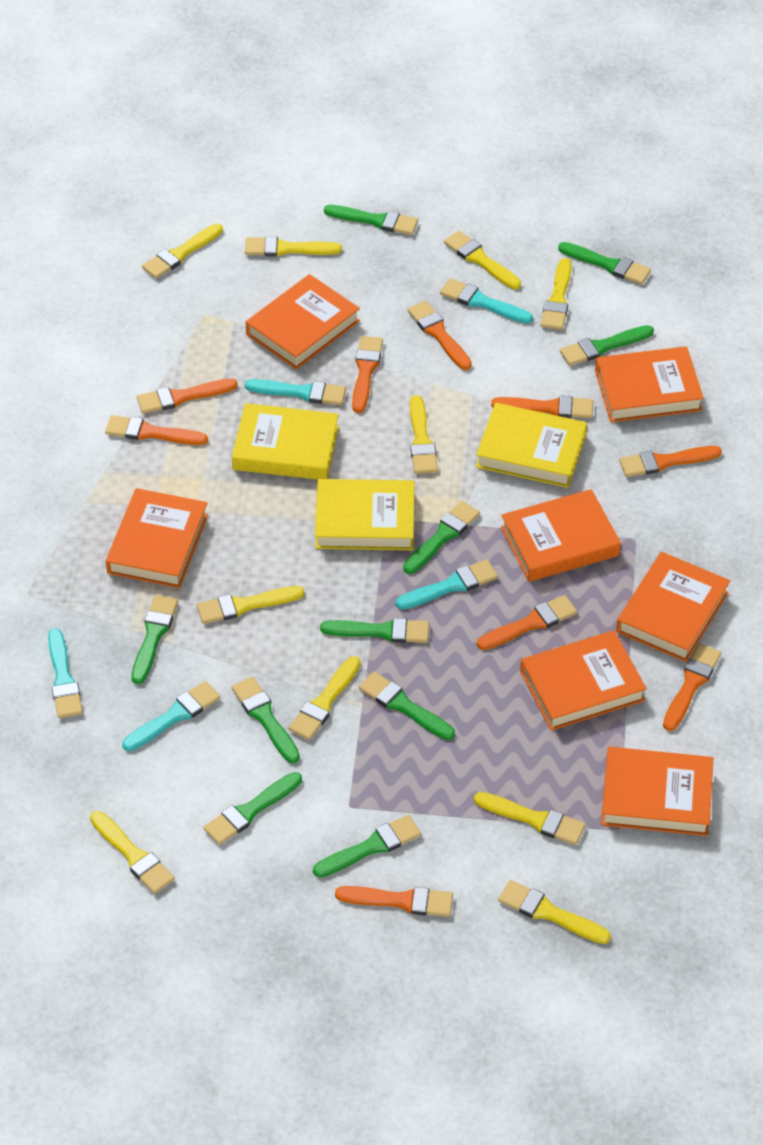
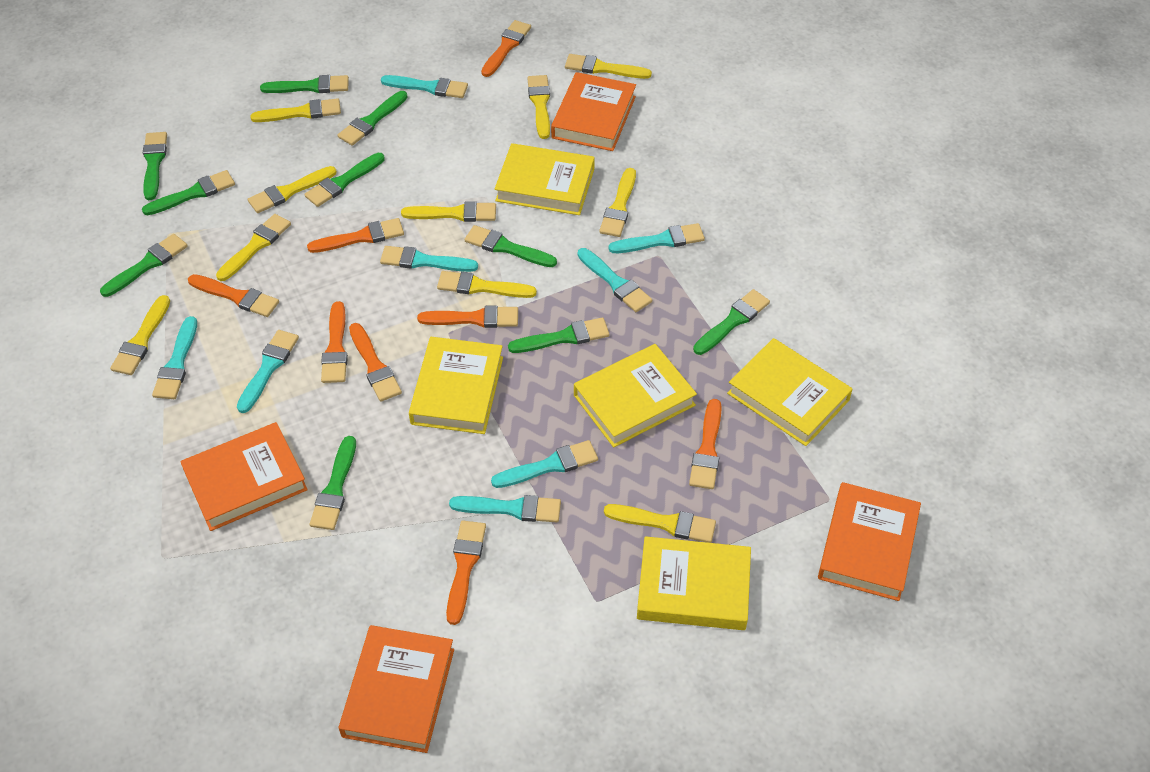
orange book: 7 -> 4
orange brush: 9 -> 8
turquoise brush: 5 -> 8
yellow book: 3 -> 5

